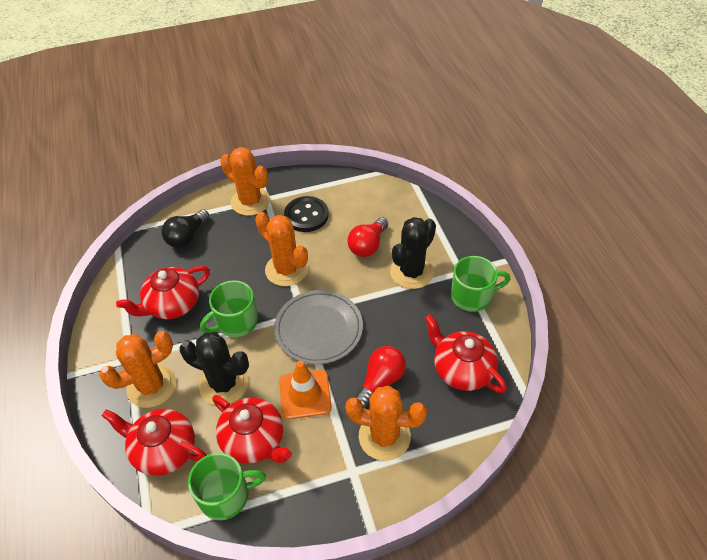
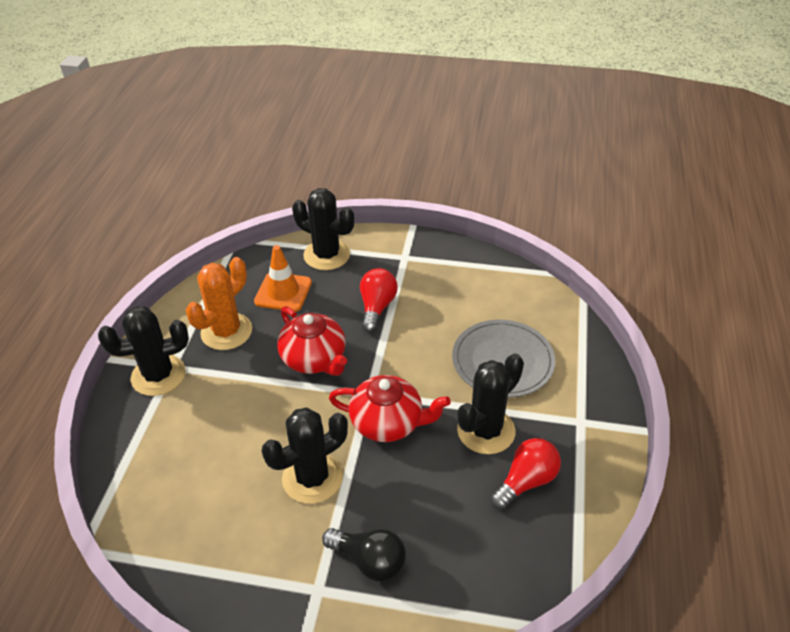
black button: 1 -> 0
black cactus: 2 -> 4
green mug: 3 -> 0
orange cactus: 4 -> 1
red teapot: 4 -> 2

